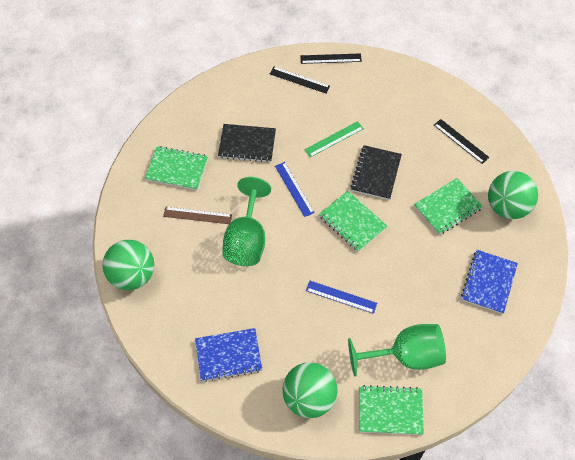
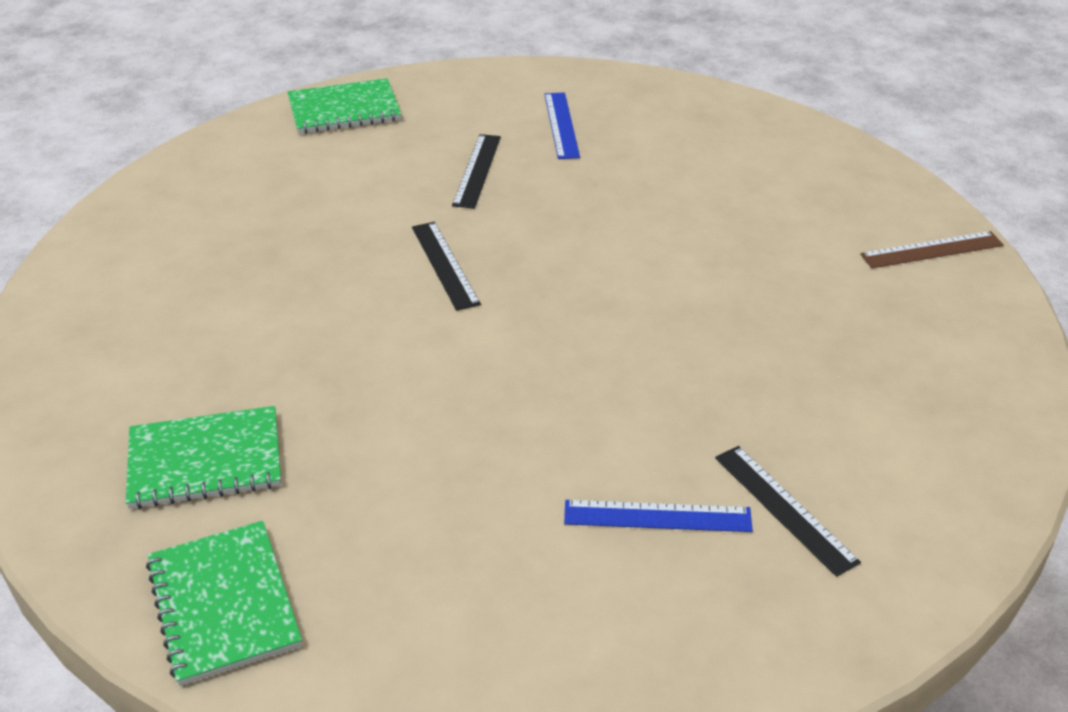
black notebook: 2 -> 0
blue notebook: 2 -> 0
green ball: 3 -> 0
green goblet: 2 -> 0
green notebook: 4 -> 3
green ruler: 1 -> 0

